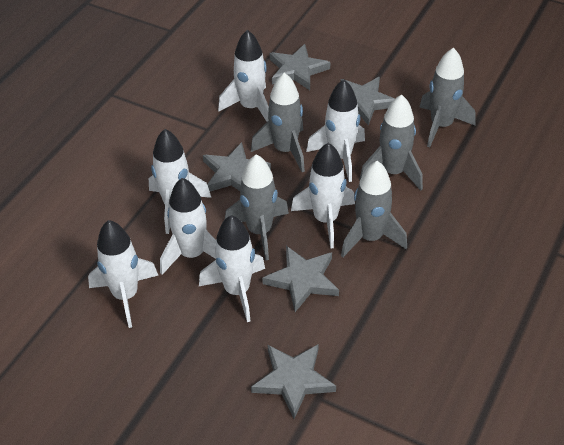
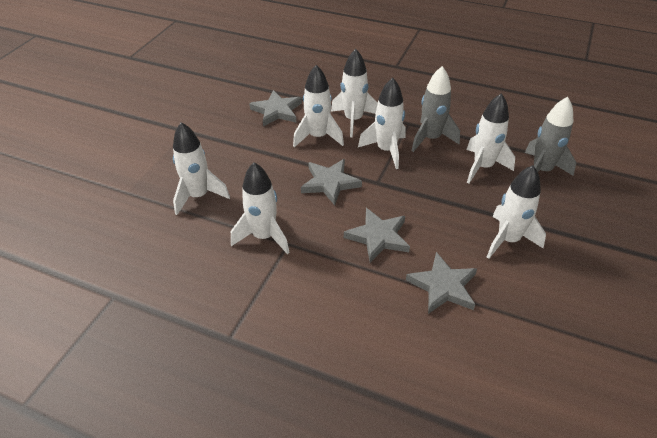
grey rocket: 5 -> 2
grey star: 5 -> 4

